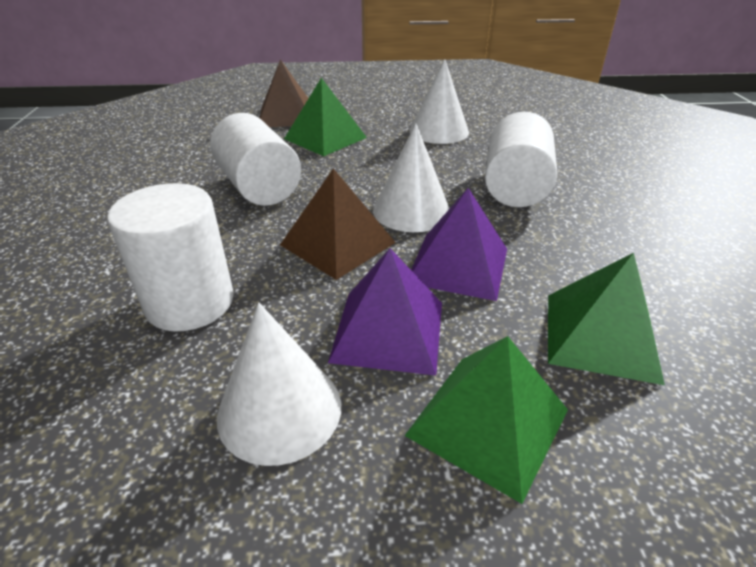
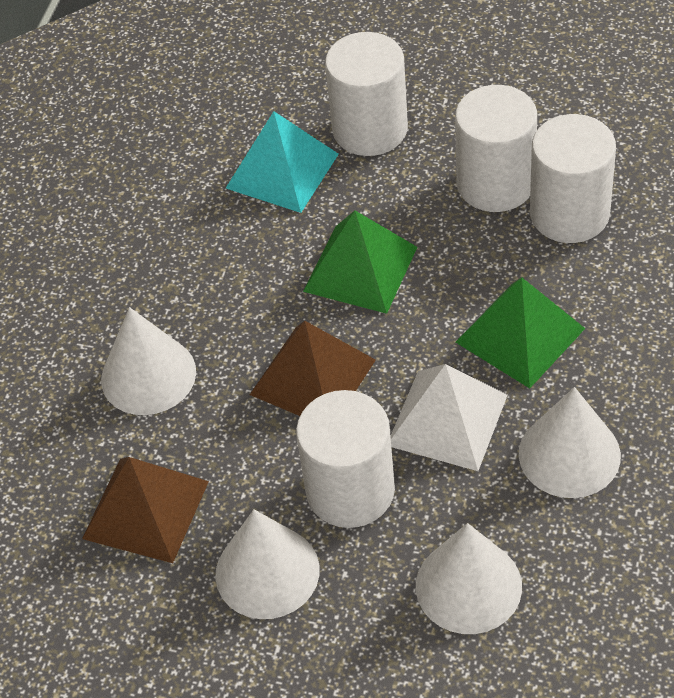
green pyramid: 3 -> 2
purple pyramid: 2 -> 0
turquoise pyramid: 0 -> 1
white cone: 3 -> 4
white cylinder: 3 -> 4
white pyramid: 0 -> 1

